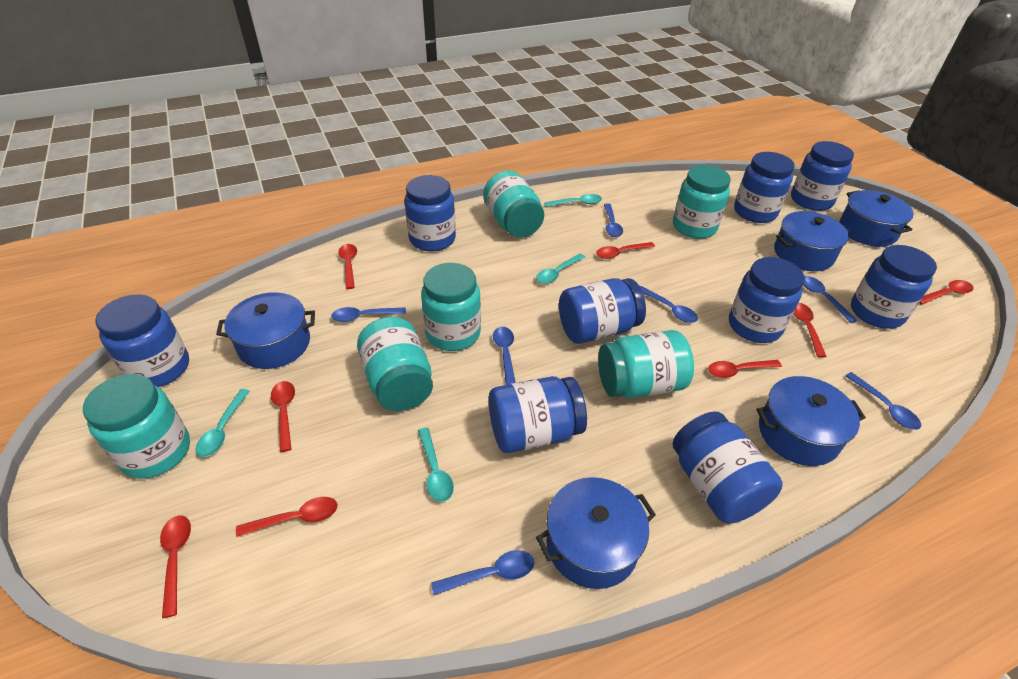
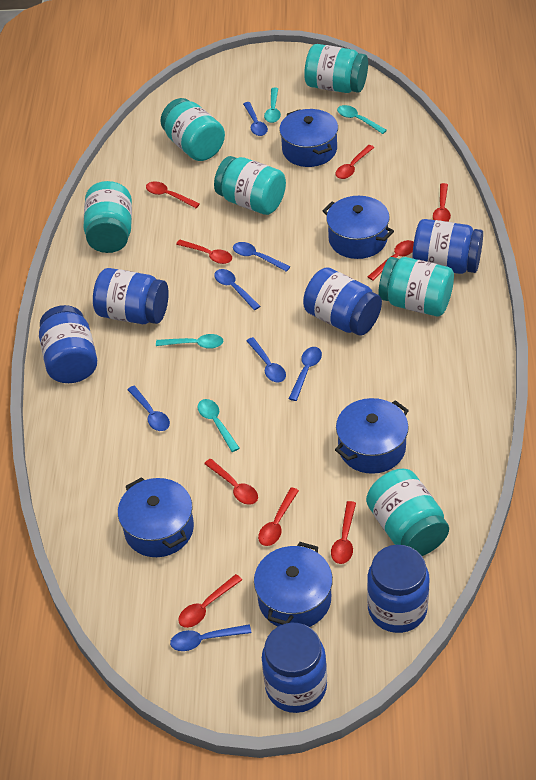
blue jar: 9 -> 6
red spoon: 8 -> 9

